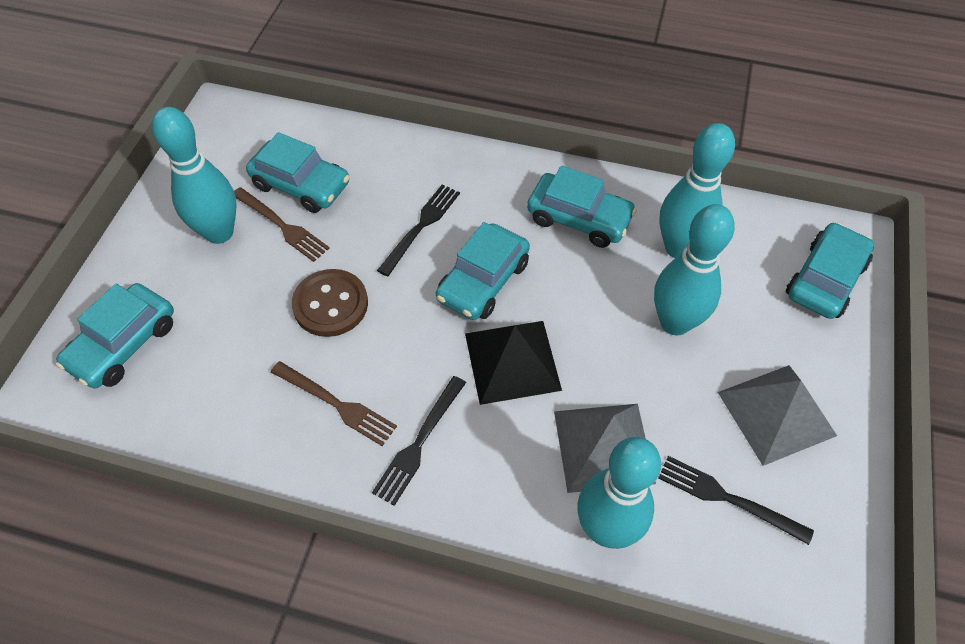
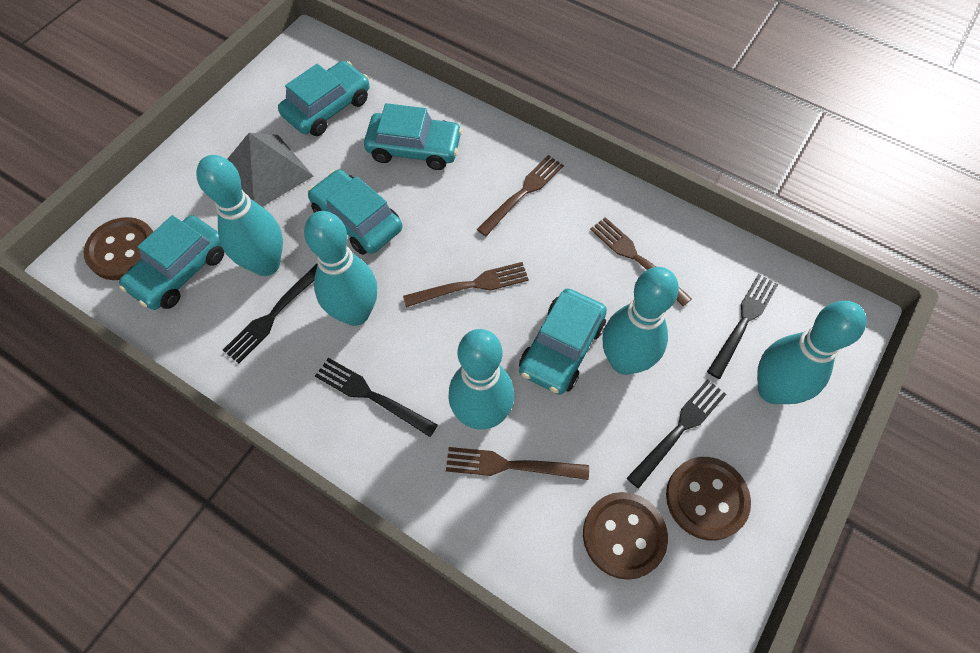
black fork: 3 -> 4
black pyramid: 1 -> 0
brown button: 1 -> 3
brown fork: 2 -> 4
grey pyramid: 2 -> 1
turquoise bowling pin: 4 -> 5

